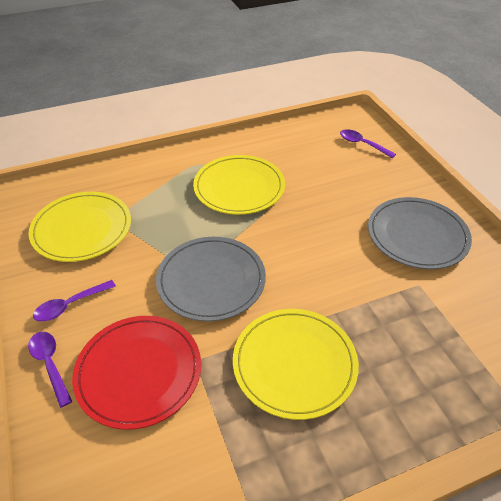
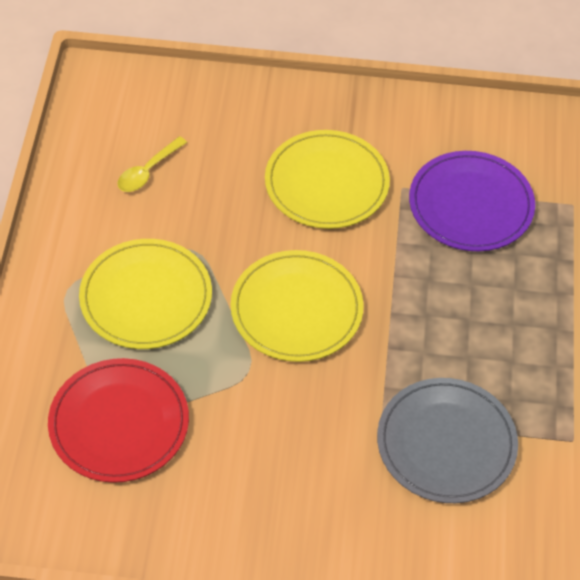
grey plate: 2 -> 1
purple plate: 0 -> 1
purple spoon: 3 -> 0
yellow spoon: 0 -> 1

